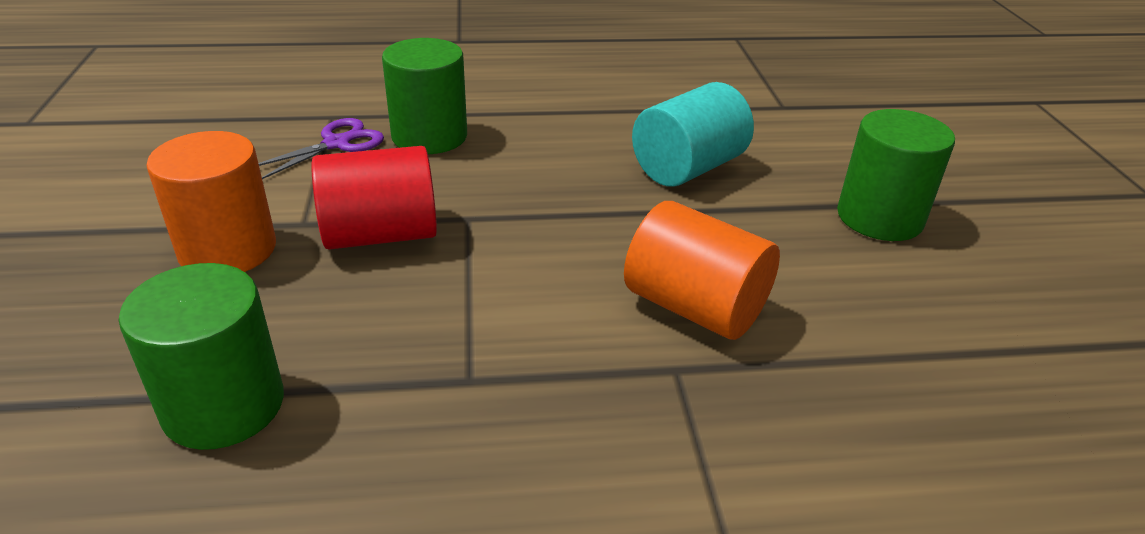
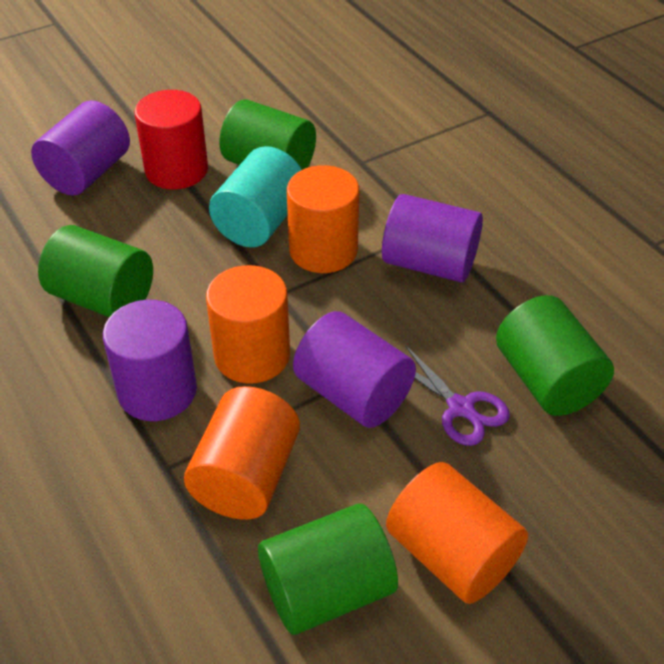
green cylinder: 3 -> 4
orange cylinder: 2 -> 4
purple cylinder: 0 -> 4

